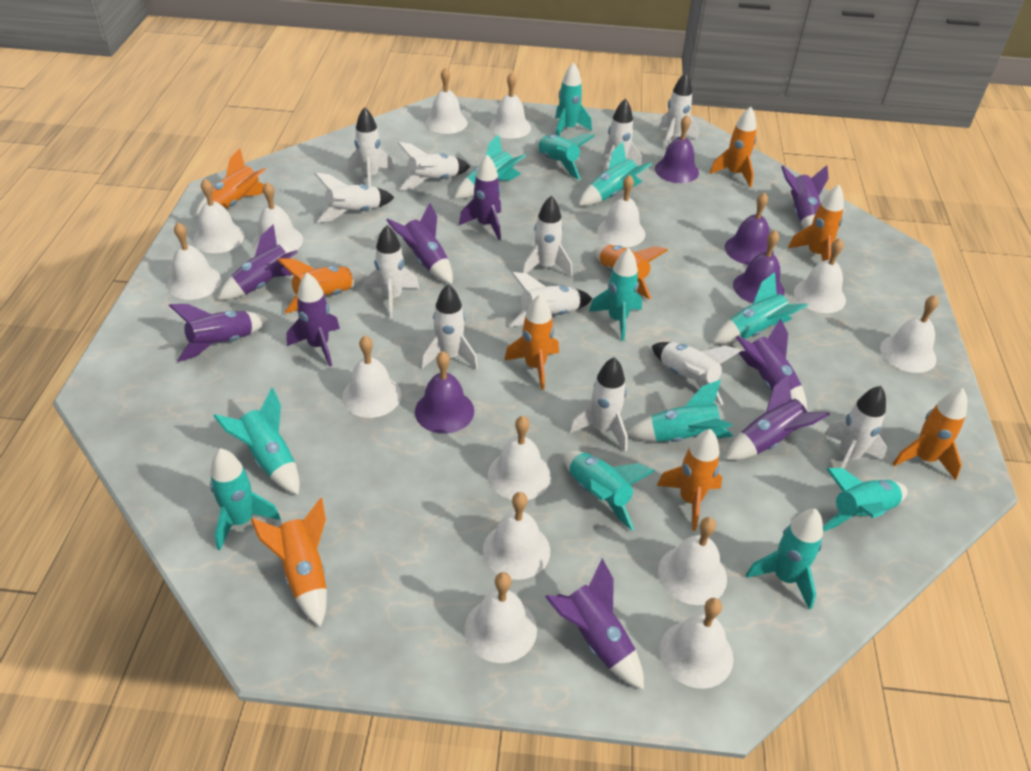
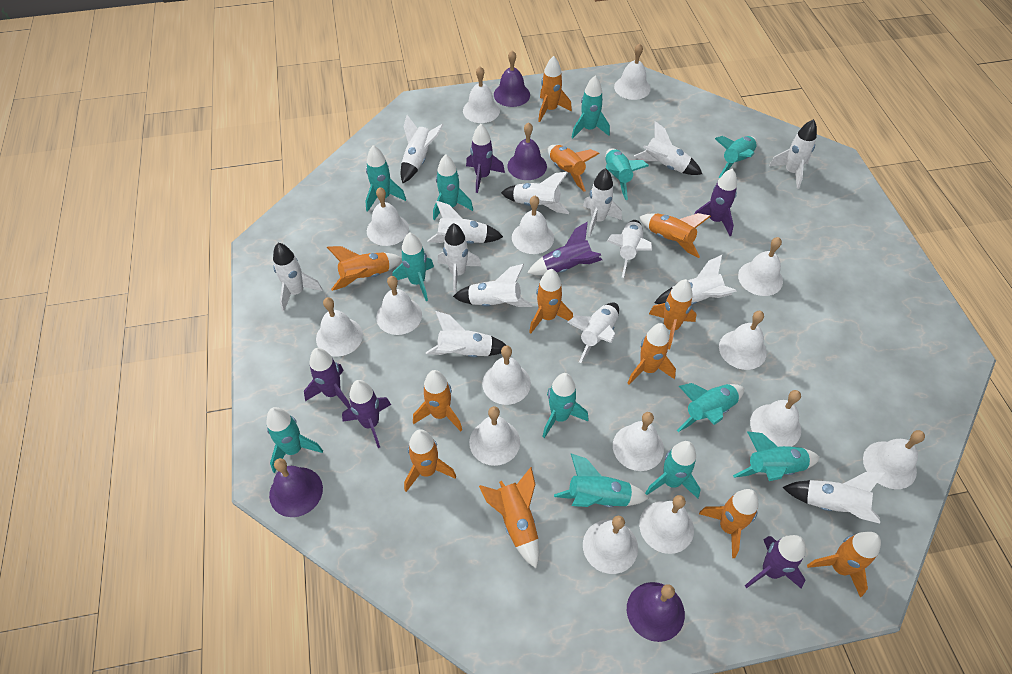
orange rocket: 9 -> 12
purple rocket: 9 -> 6
white bell: 14 -> 15
white rocket: 12 -> 14

